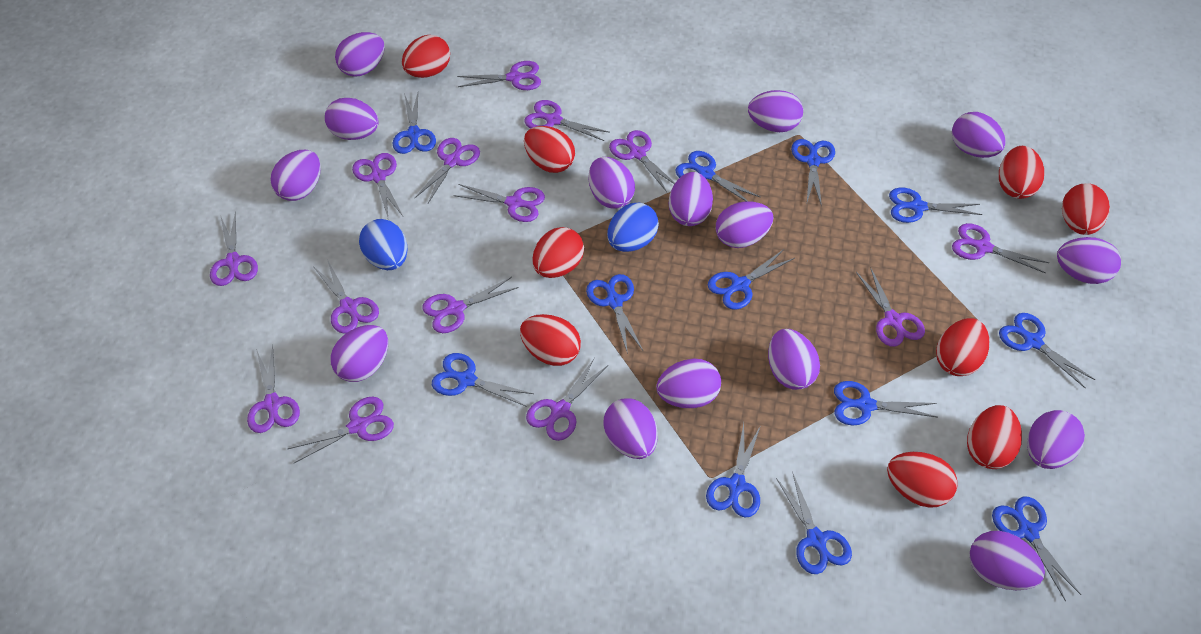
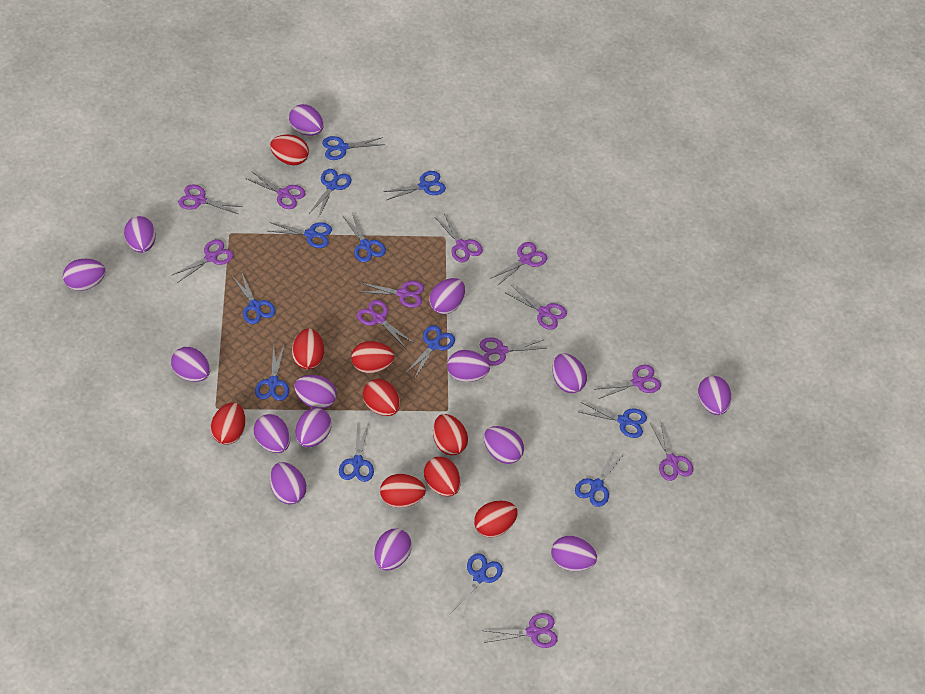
blue egg: 2 -> 0
purple scissors: 14 -> 12

